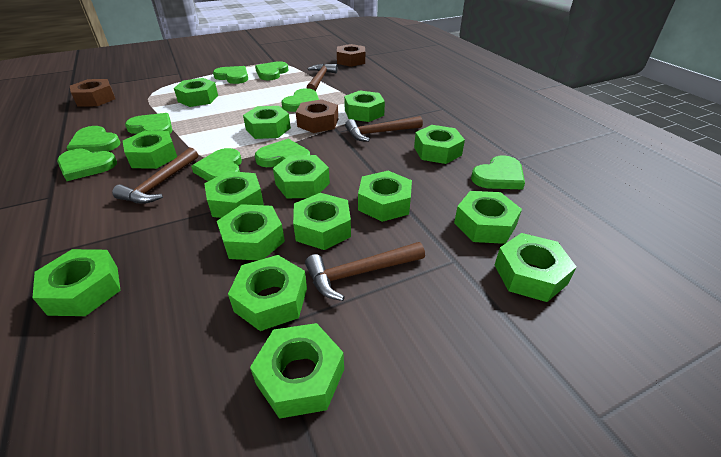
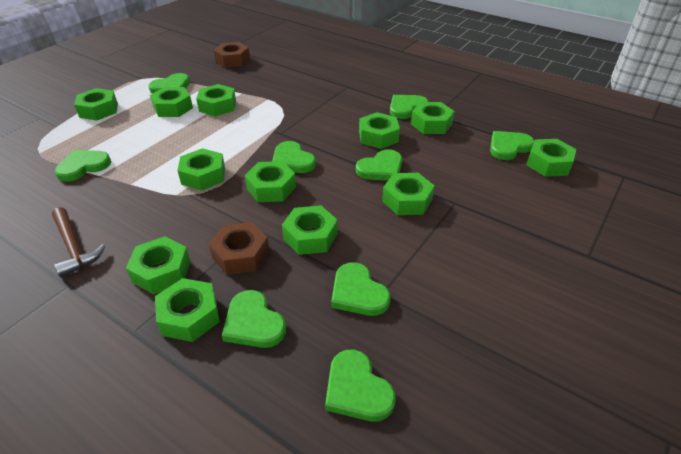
brown hammer: 4 -> 1
brown nut: 3 -> 2
green nut: 15 -> 12

